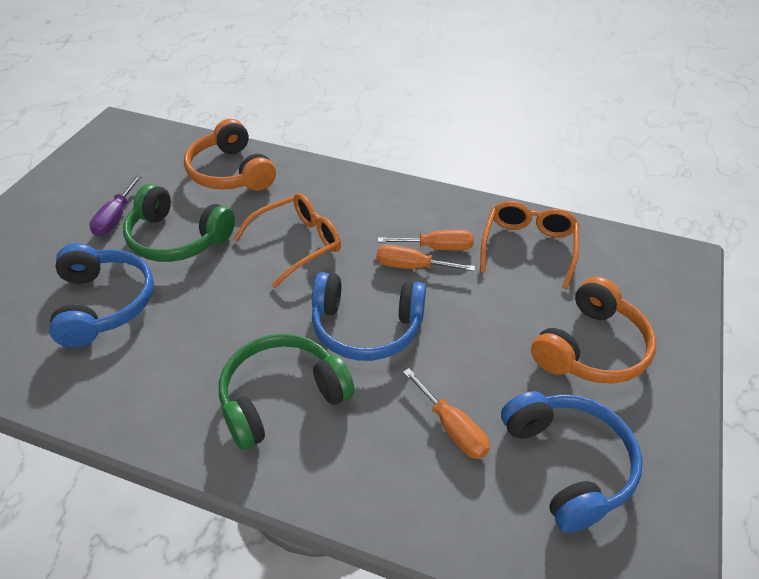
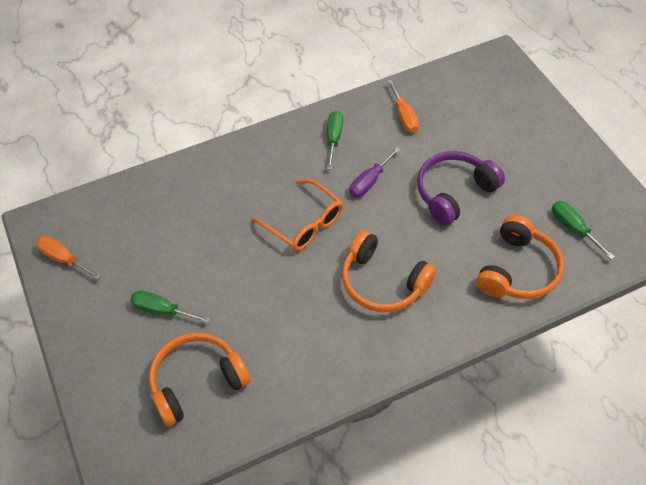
blue headphones: 3 -> 0
green headphones: 2 -> 0
green screwdriver: 0 -> 3
orange glasses: 2 -> 1
orange headphones: 2 -> 3
orange screwdriver: 3 -> 2
purple headphones: 0 -> 1

